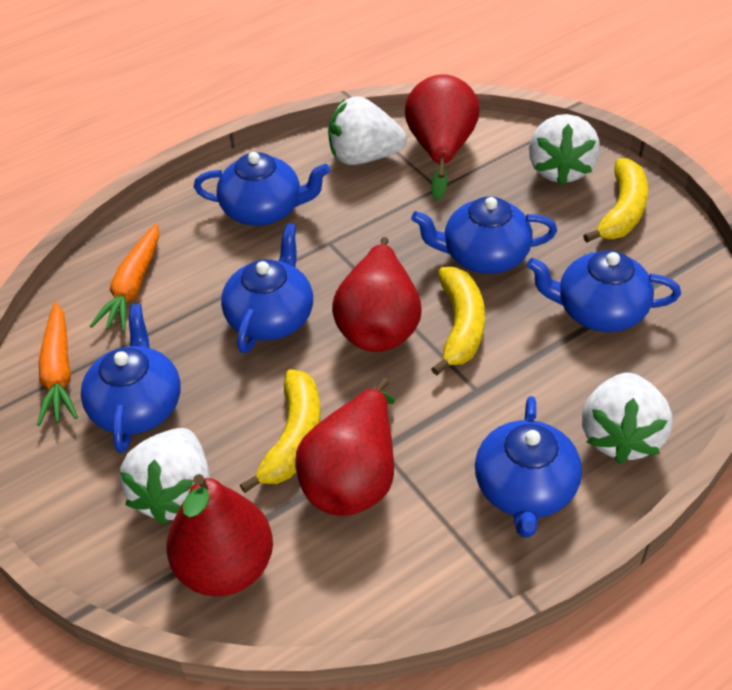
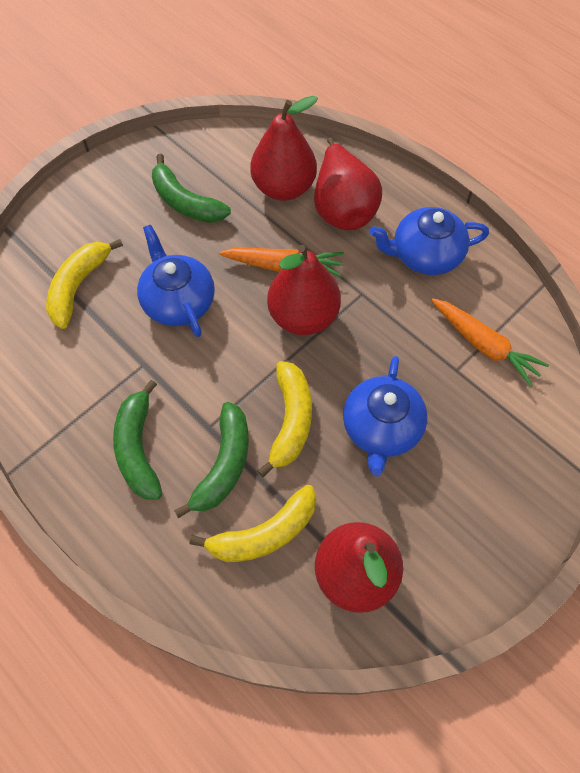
blue teapot: 6 -> 3
green banana: 0 -> 3
white strawberry: 4 -> 0

